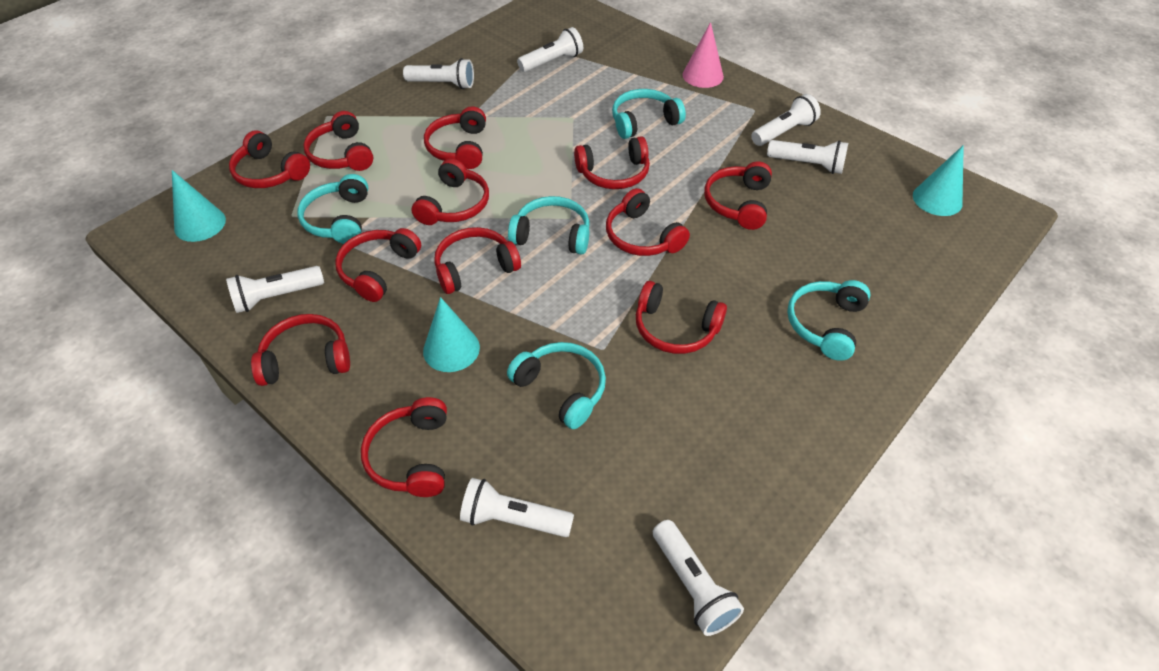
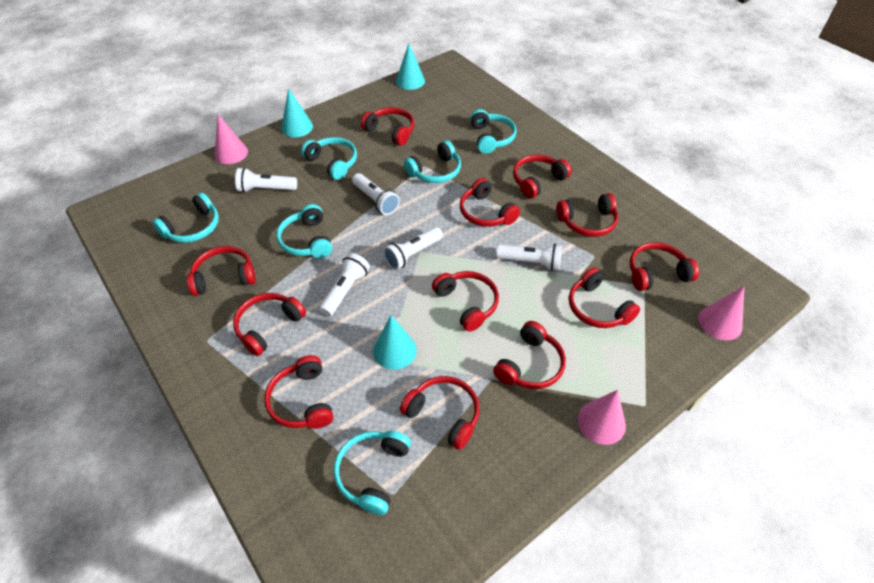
pink cone: 1 -> 3
turquoise headphones: 5 -> 6
white flashlight: 7 -> 5

